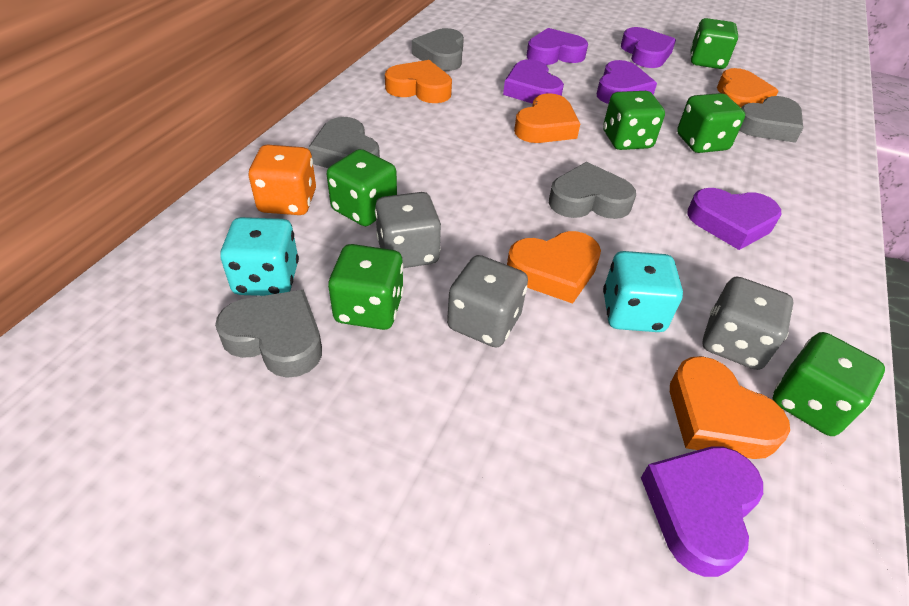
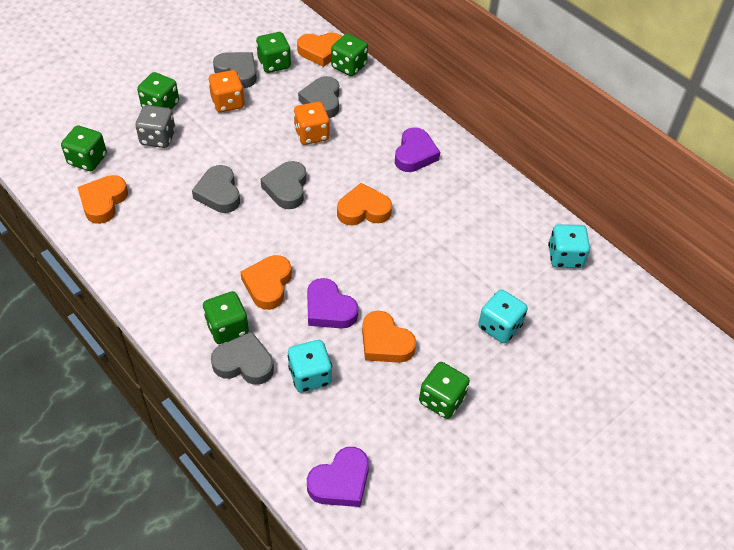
grey dice: 3 -> 1
orange dice: 1 -> 2
purple heart: 6 -> 3
turquoise dice: 2 -> 3

